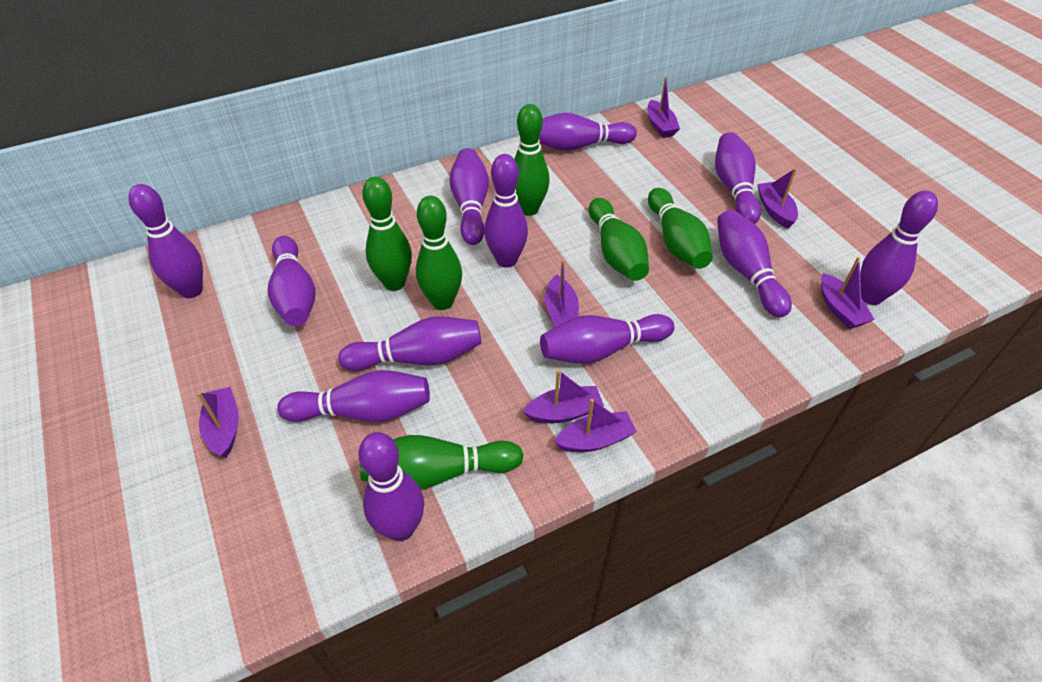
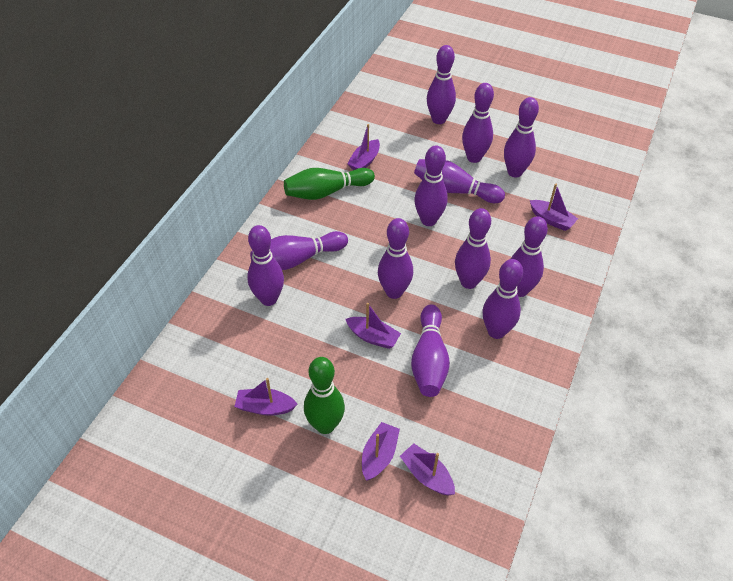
green bowling pin: 6 -> 2
purple boat: 7 -> 6

